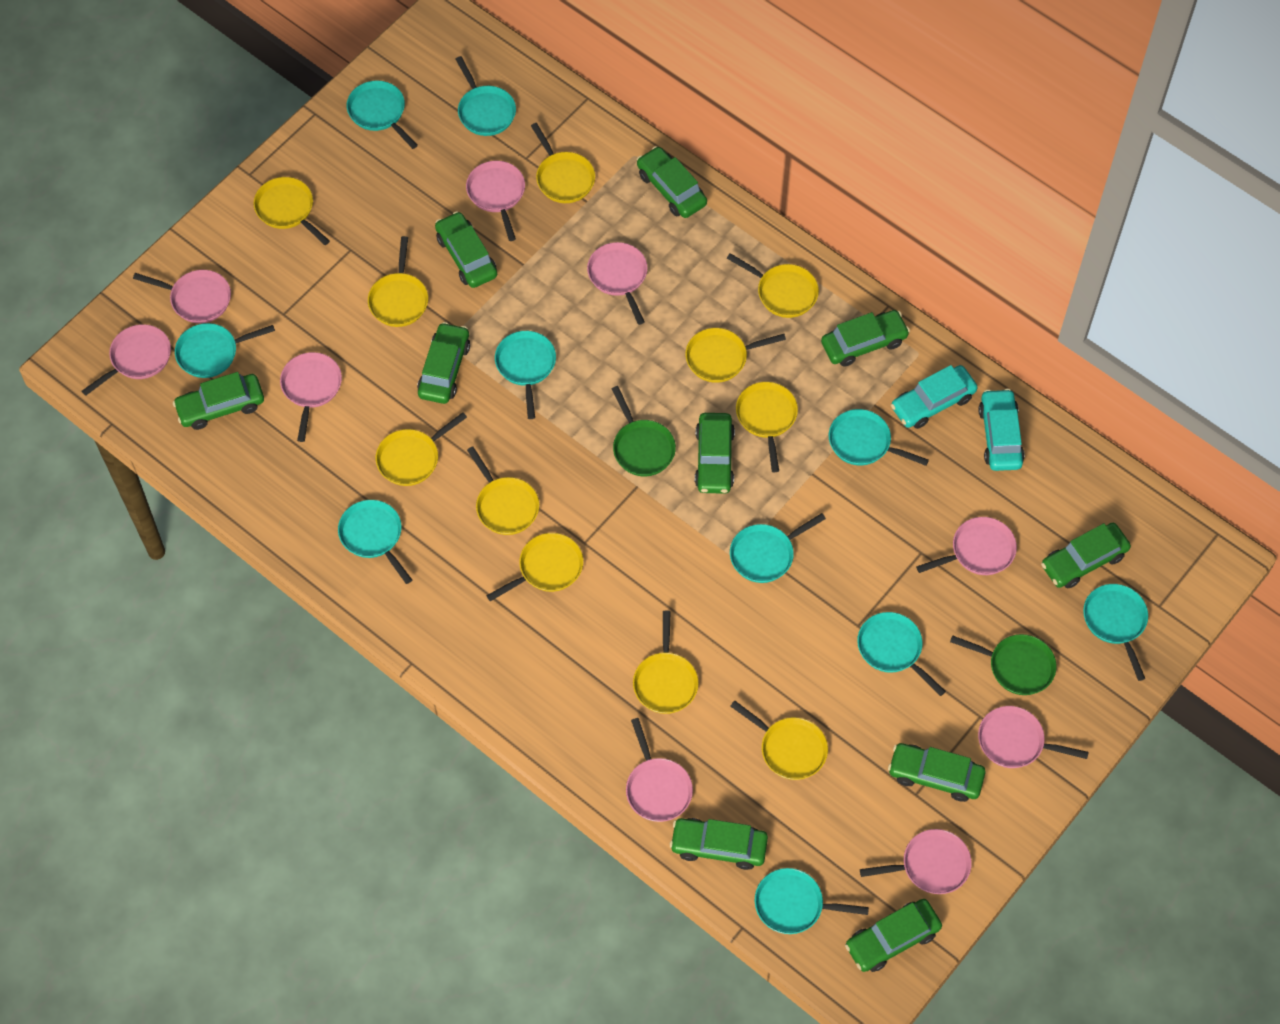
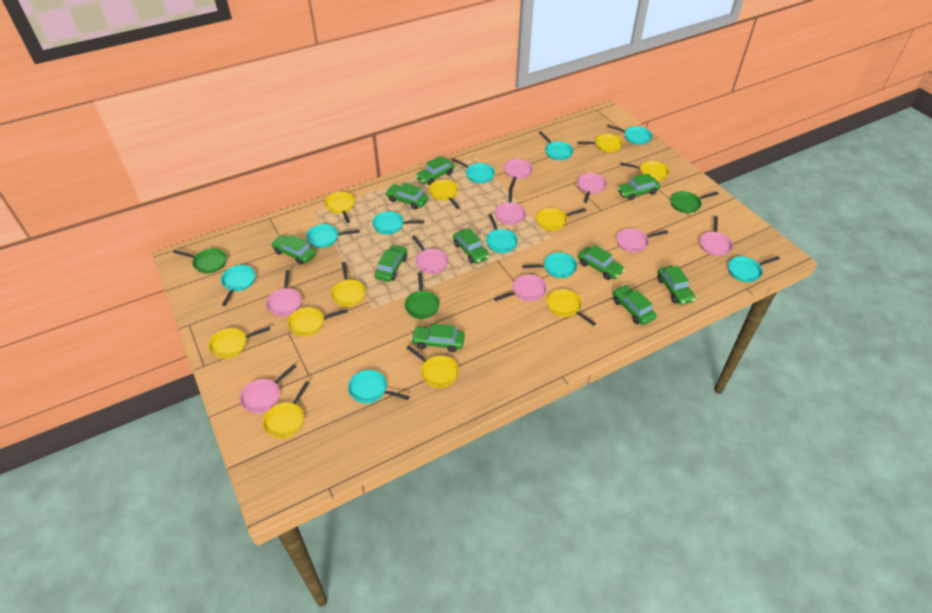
green pan: 2 -> 3
turquoise car: 2 -> 0

